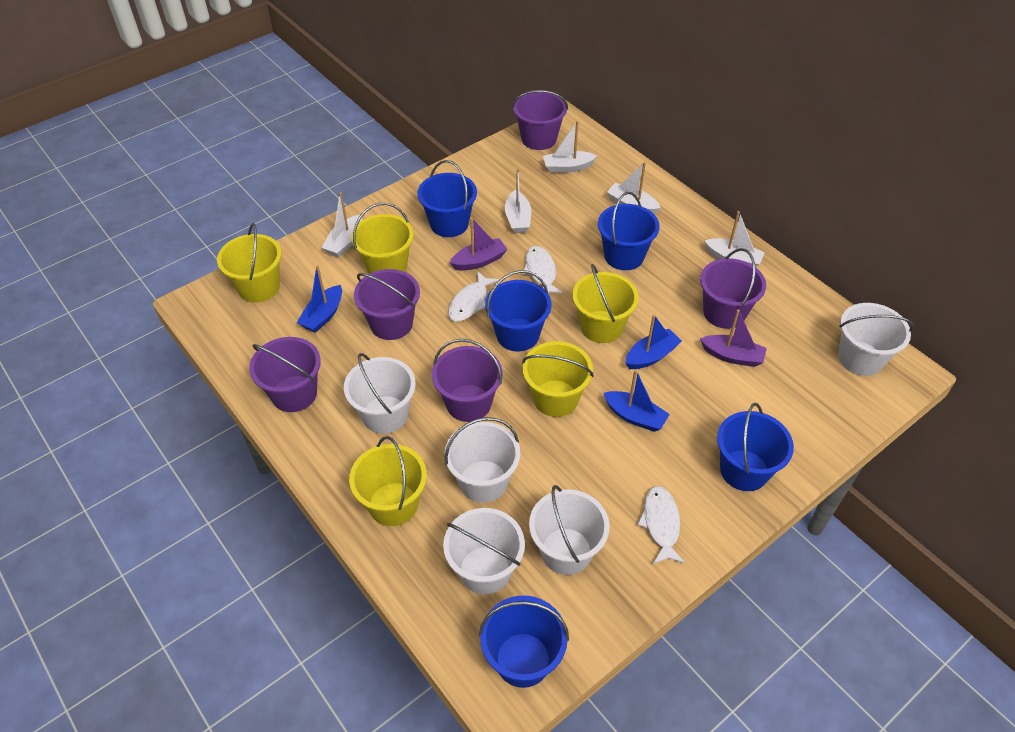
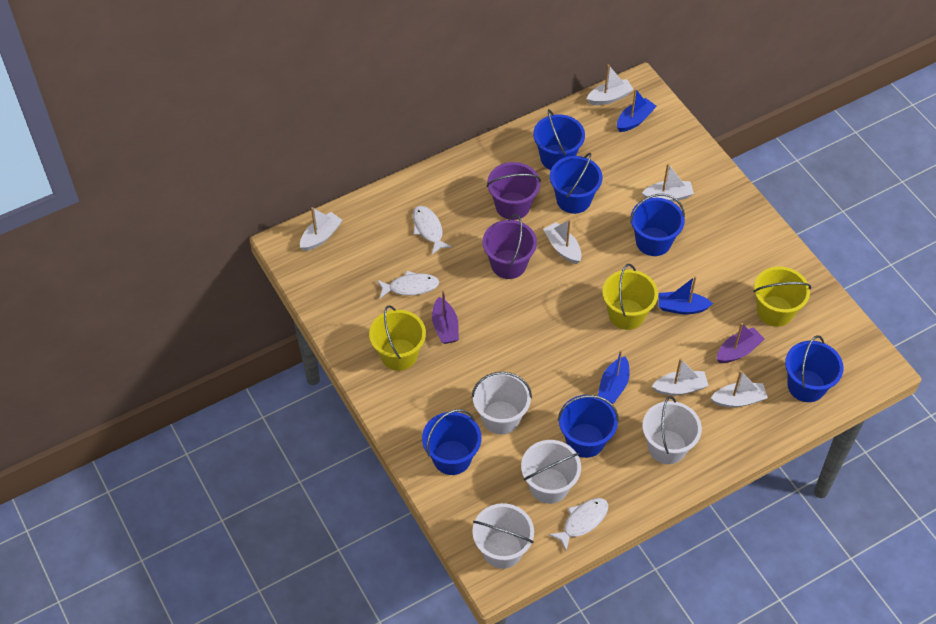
blue bucket: 5 -> 6
purple bucket: 5 -> 2
white boat: 5 -> 6
white bucket: 5 -> 4
yellow bucket: 5 -> 3

